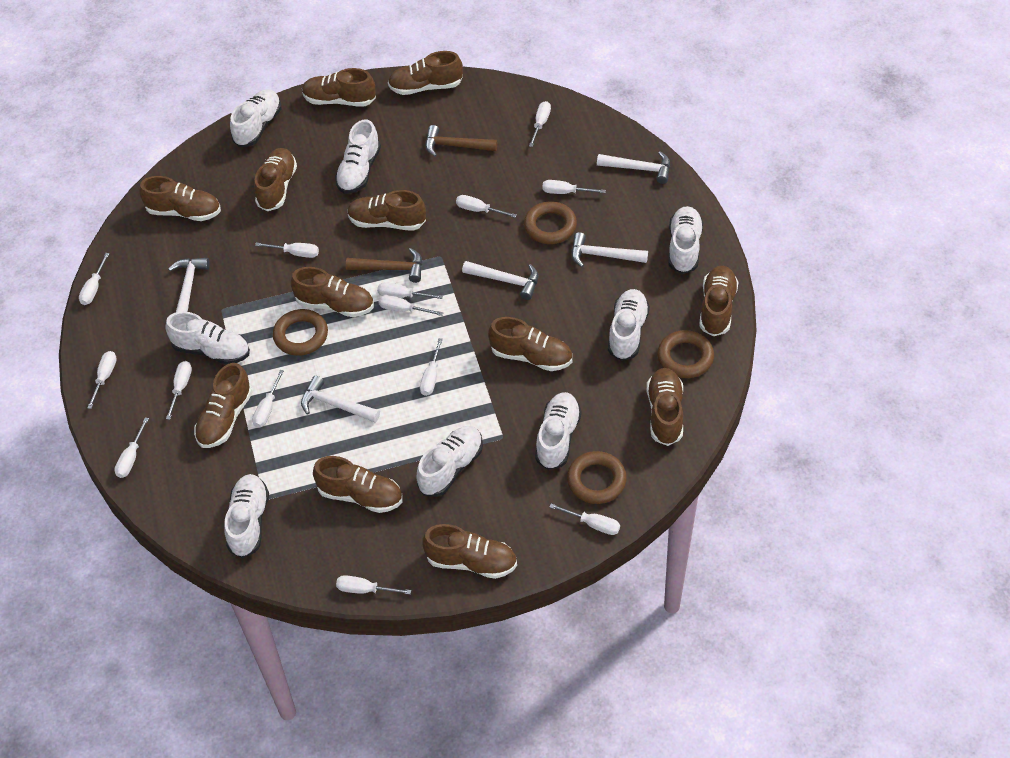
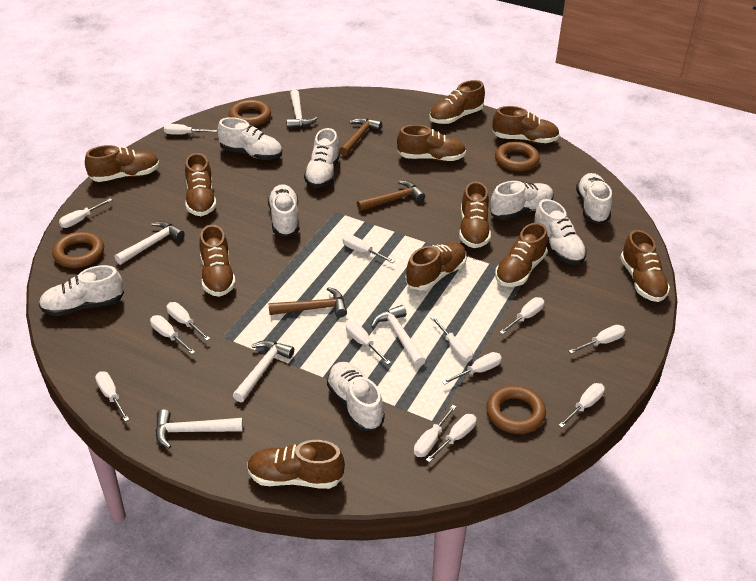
brown hammer: 2 -> 3
brown shoe: 12 -> 11

